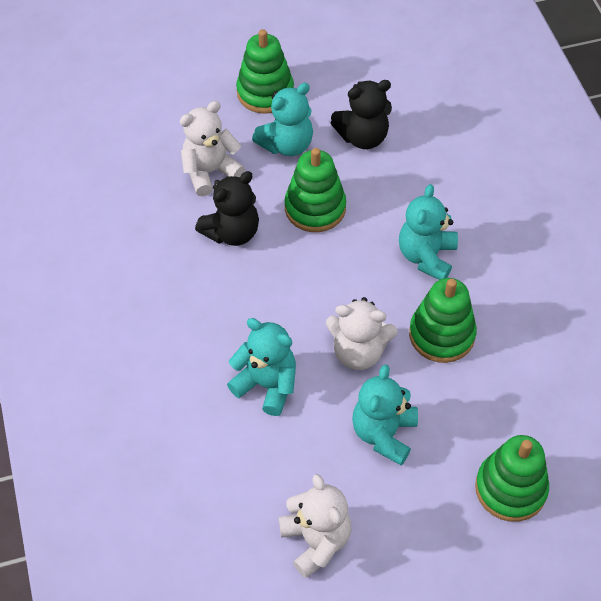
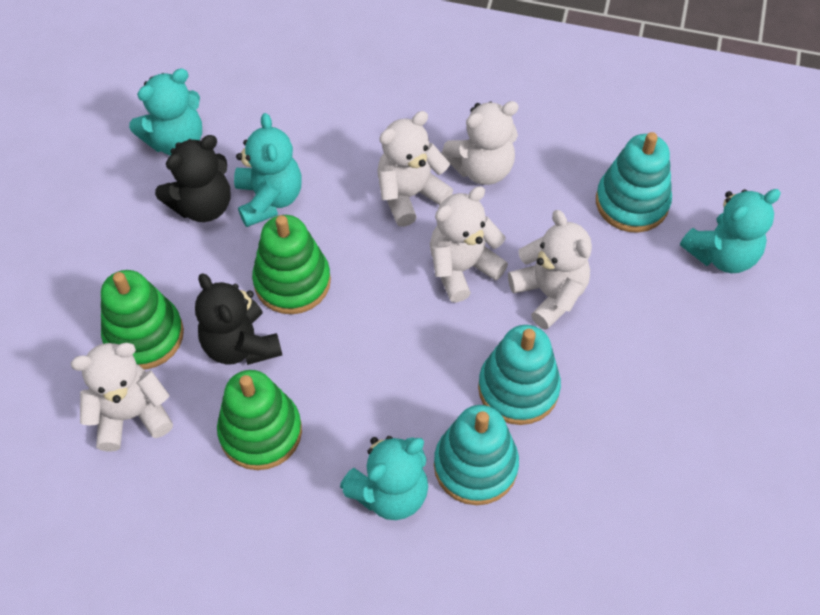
green stacking toy: 4 -> 3
turquoise stacking toy: 0 -> 3
white teddy bear: 3 -> 5

